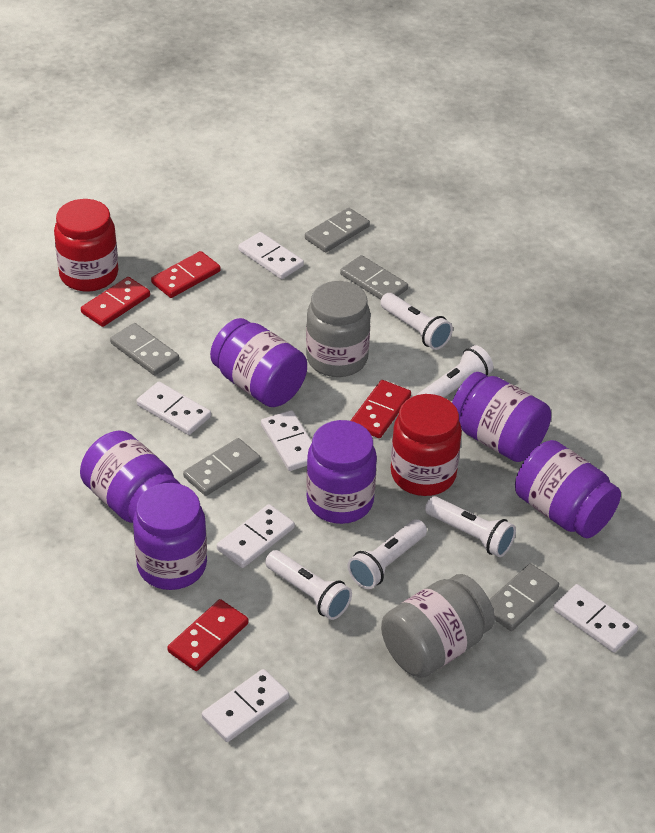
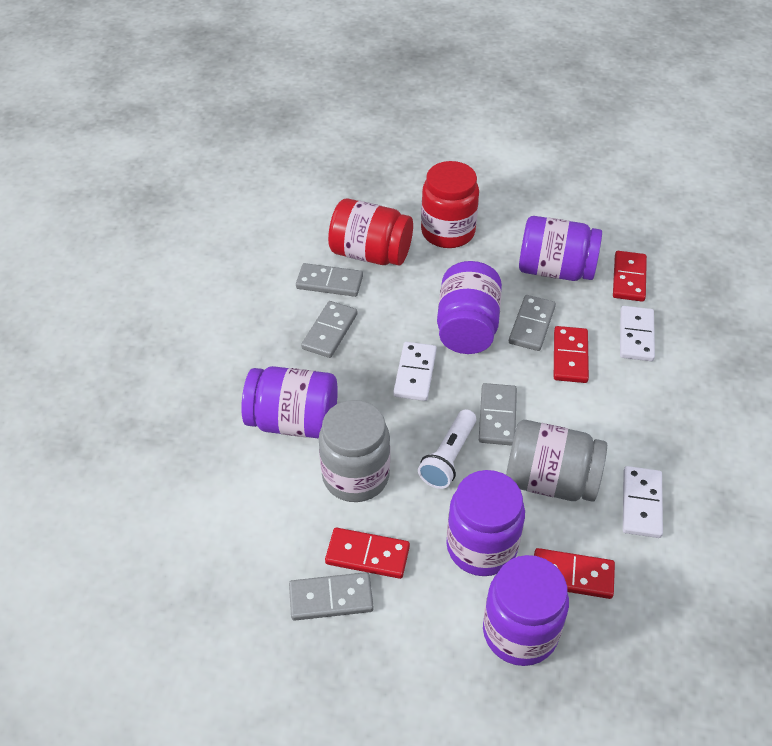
purple jar: 6 -> 5
white domino: 6 -> 3
white flashlight: 5 -> 1

